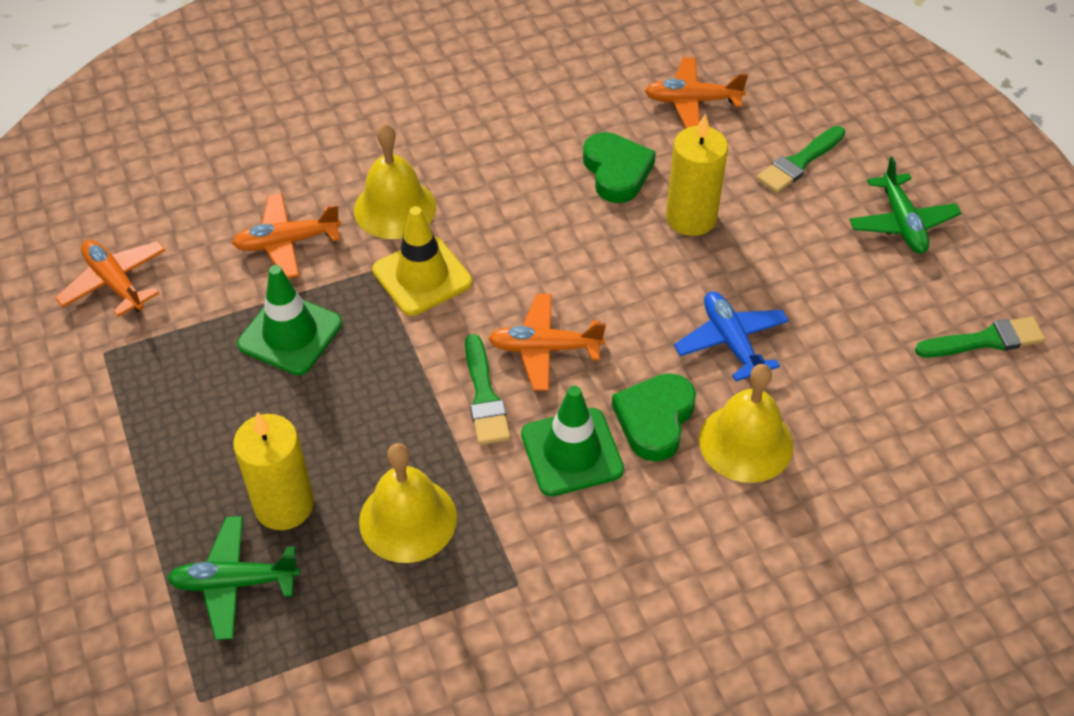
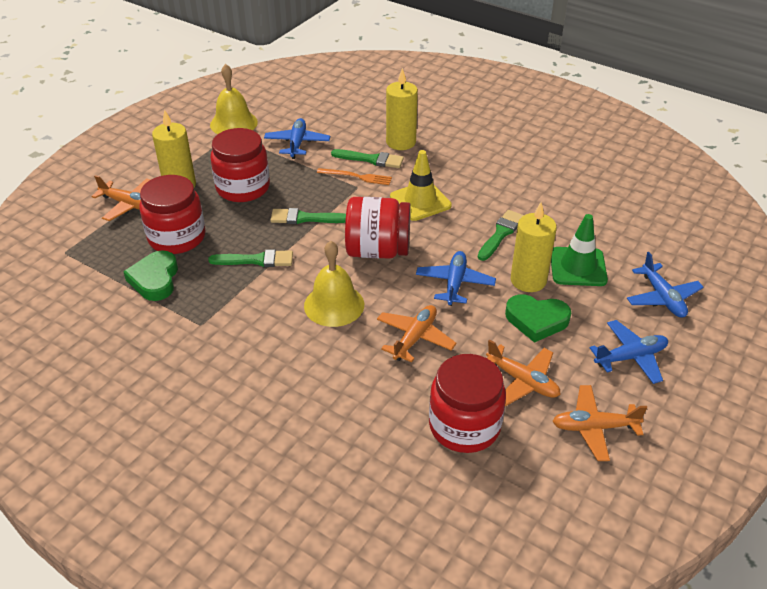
blue plane: 1 -> 4
green brush: 3 -> 4
green plane: 2 -> 0
green traffic cone: 2 -> 1
orange fork: 0 -> 1
red jar: 0 -> 4
yellow bell: 3 -> 2
yellow candle: 2 -> 3

